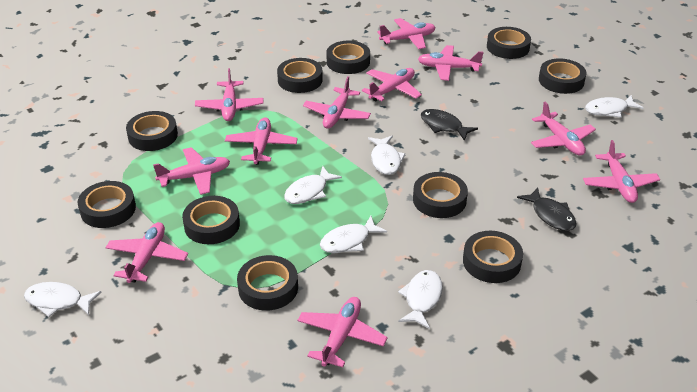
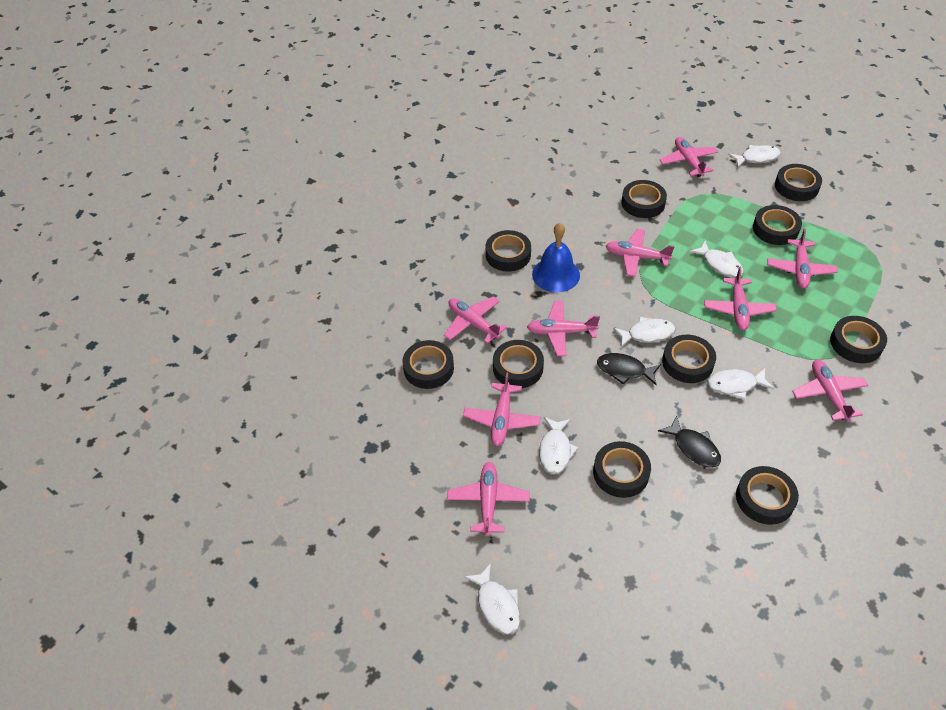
blue bell: 0 -> 1
pink plane: 11 -> 9

